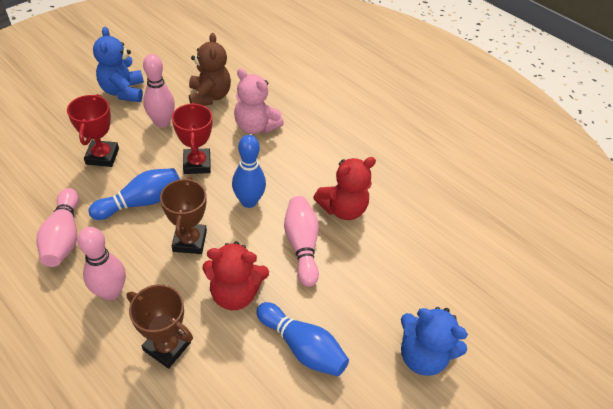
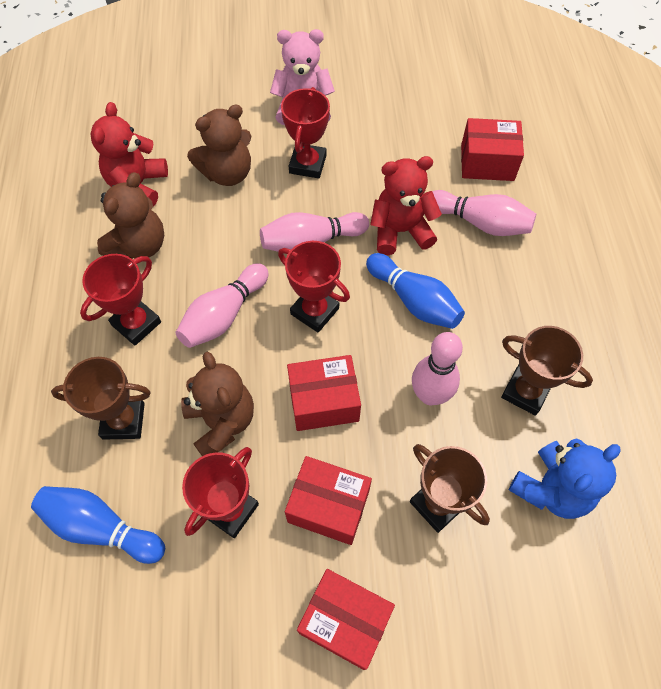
blue bowling pin: 3 -> 2
blue teddy bear: 2 -> 1
brown teddy bear: 1 -> 3
brown trophy: 2 -> 3
red box: 0 -> 4
red trophy: 2 -> 4

